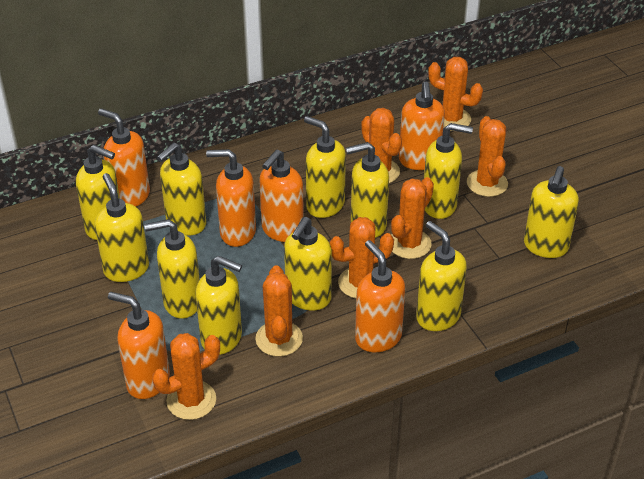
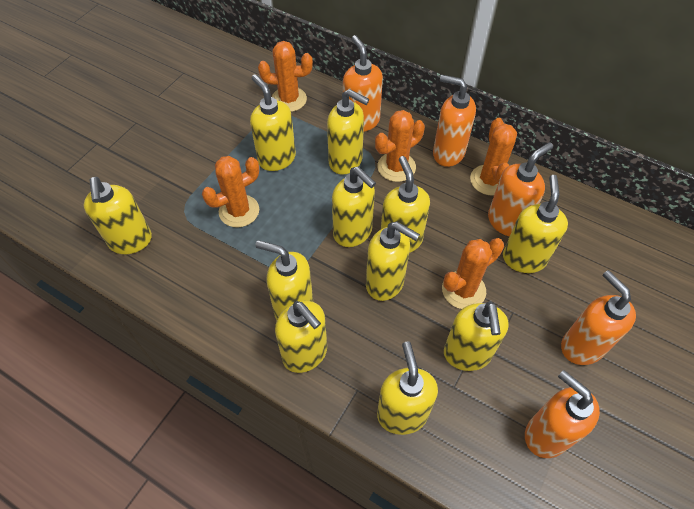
orange cactus: 7 -> 5
orange soap dispenser: 6 -> 5

